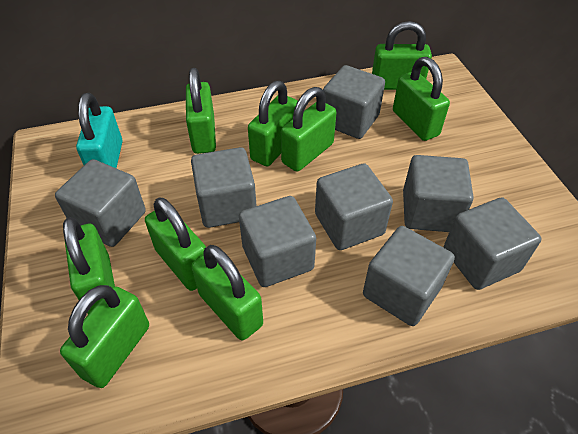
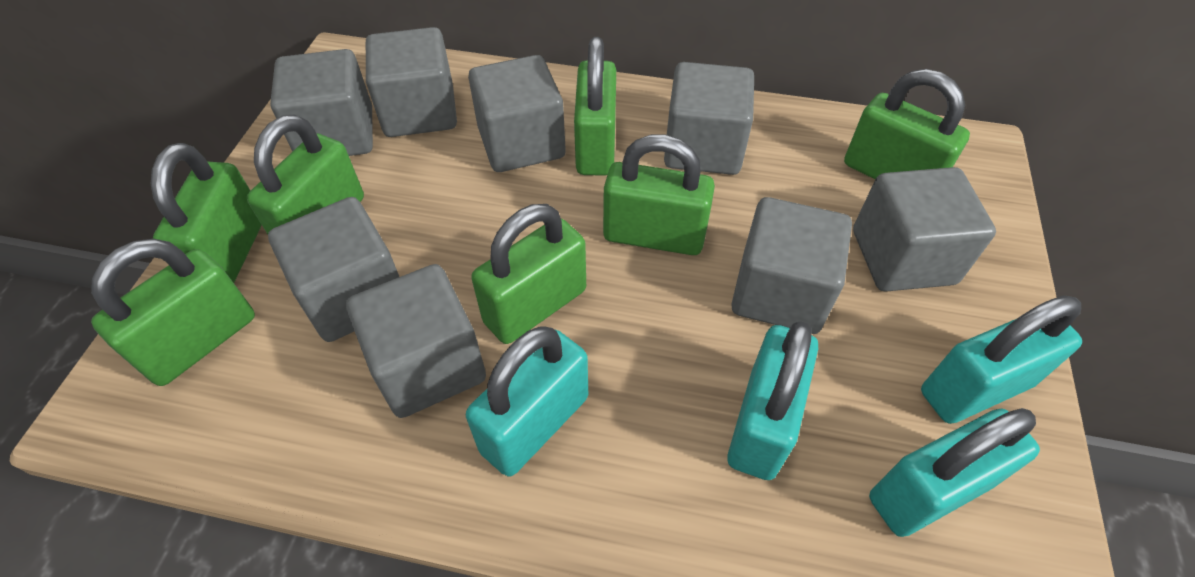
green padlock: 9 -> 7
turquoise padlock: 1 -> 4

